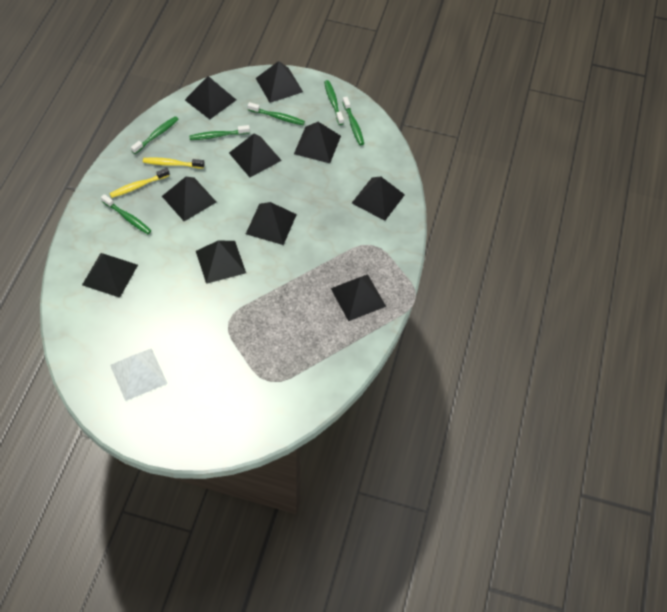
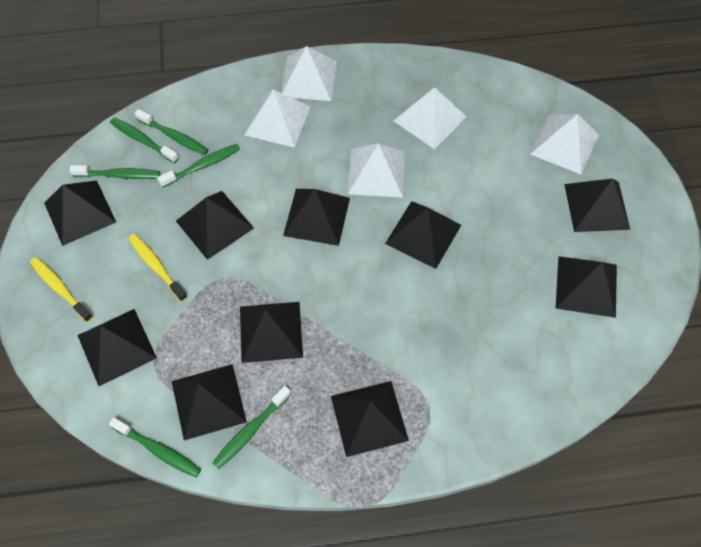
white pyramid: 1 -> 5

